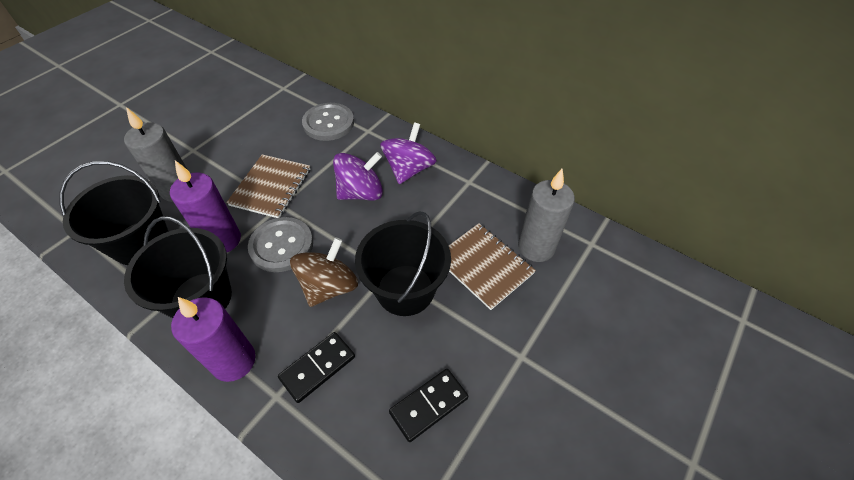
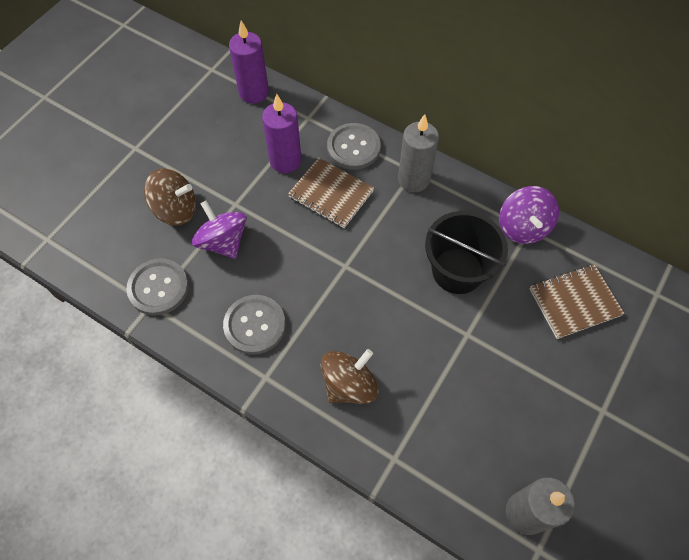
black bucket: 3 -> 1
black domino: 2 -> 0
brown spinning top: 1 -> 2
grey button: 2 -> 3

